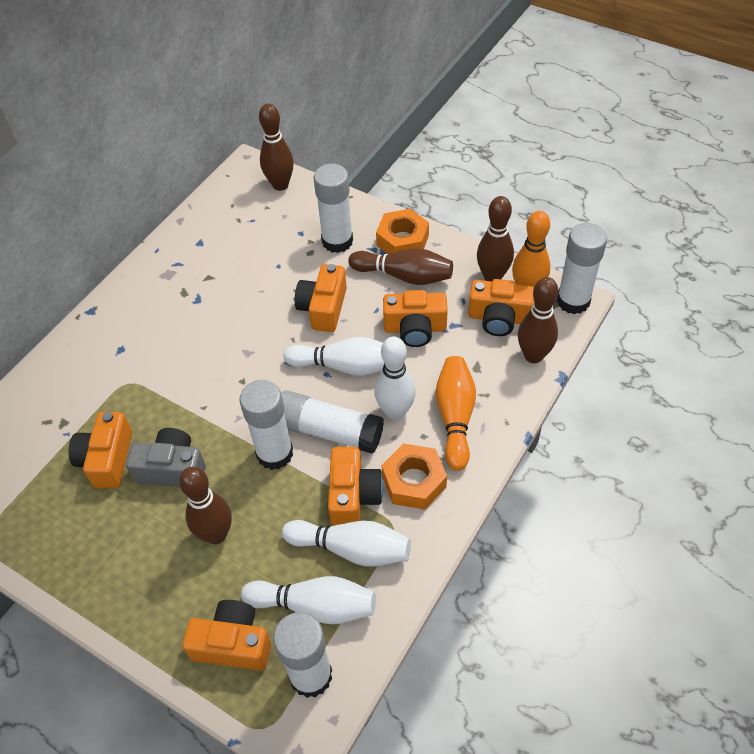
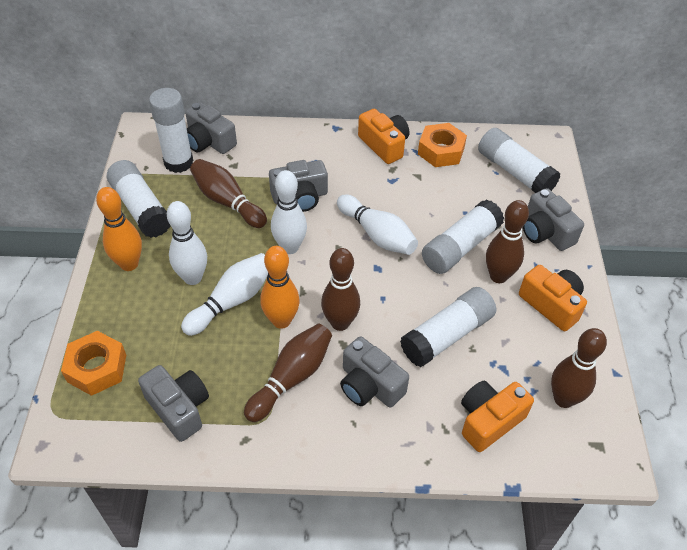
grey camera: 1 -> 5
orange camera: 6 -> 3

